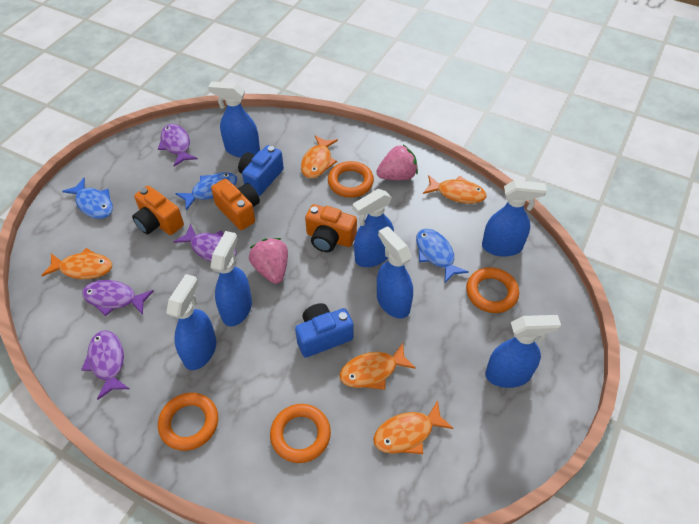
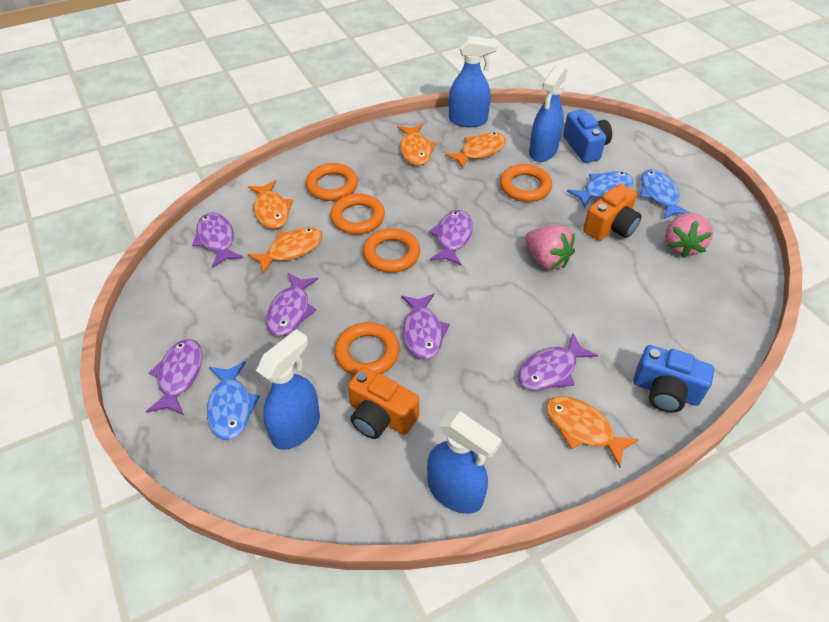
blue spray bottle: 7 -> 4
orange camera: 3 -> 2
orange ring: 4 -> 5
purple fish: 4 -> 6

